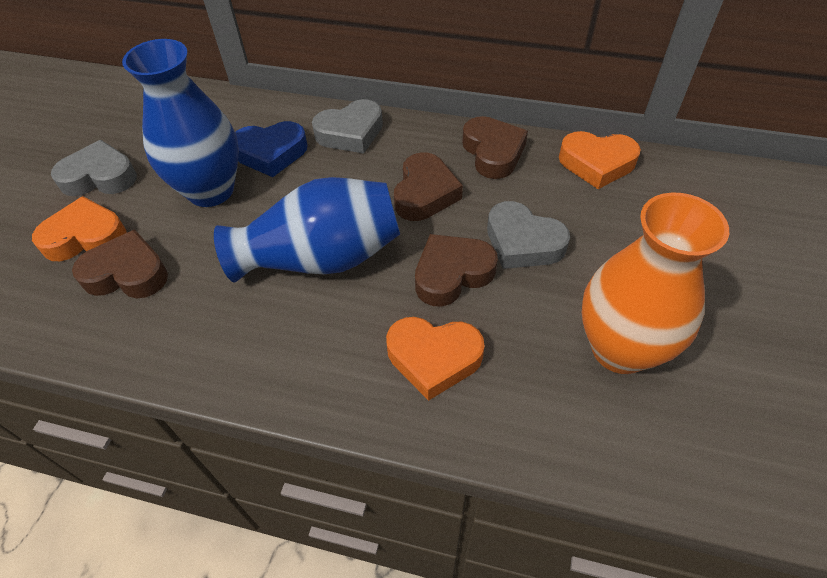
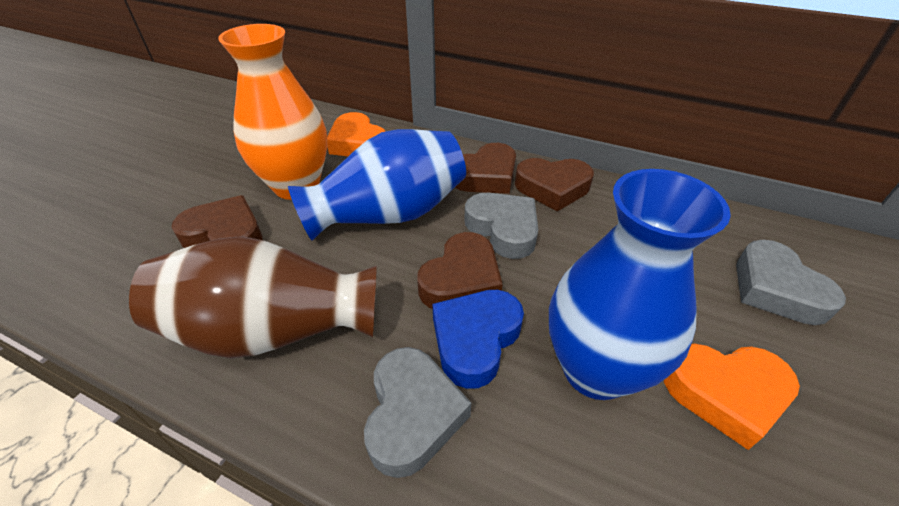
brown vase: 0 -> 1
orange heart: 3 -> 2

